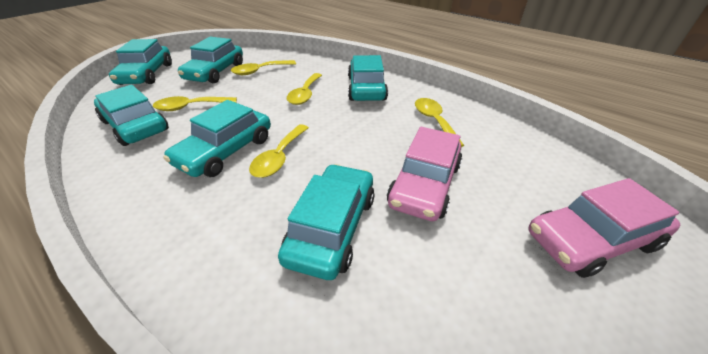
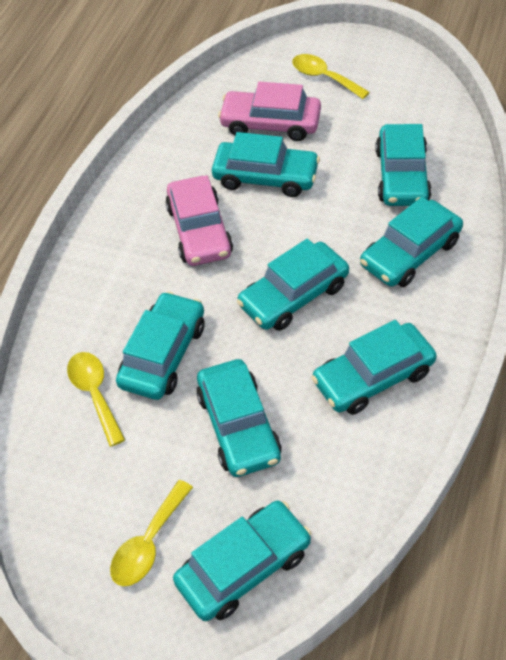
turquoise car: 6 -> 8
yellow spoon: 5 -> 3

